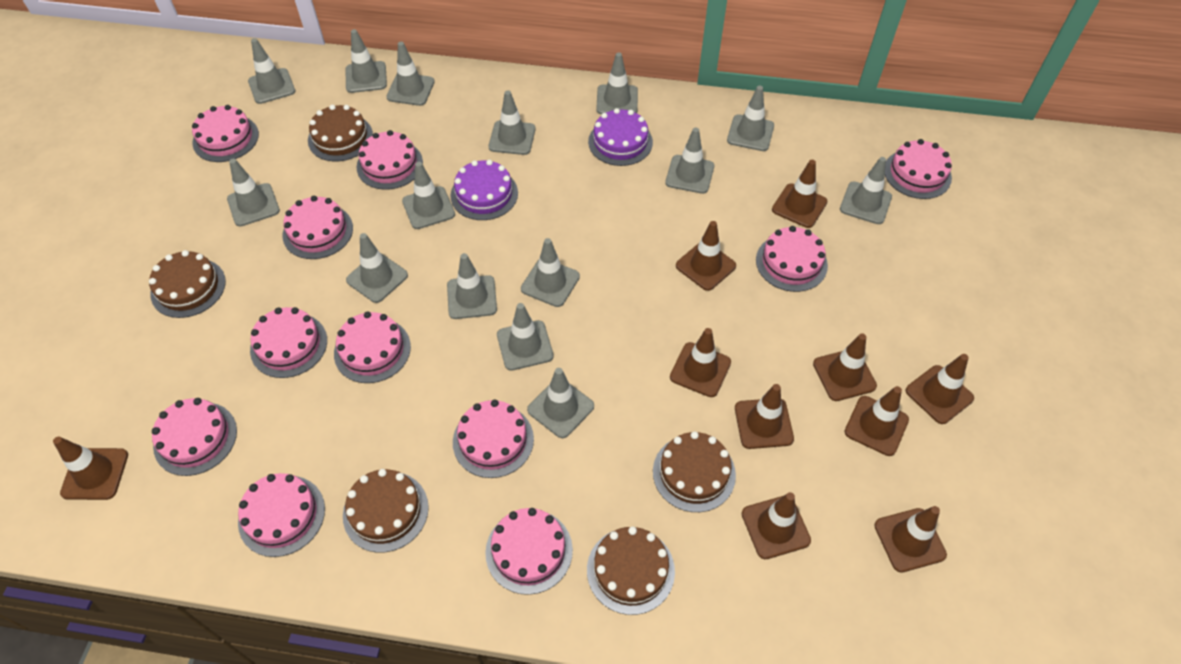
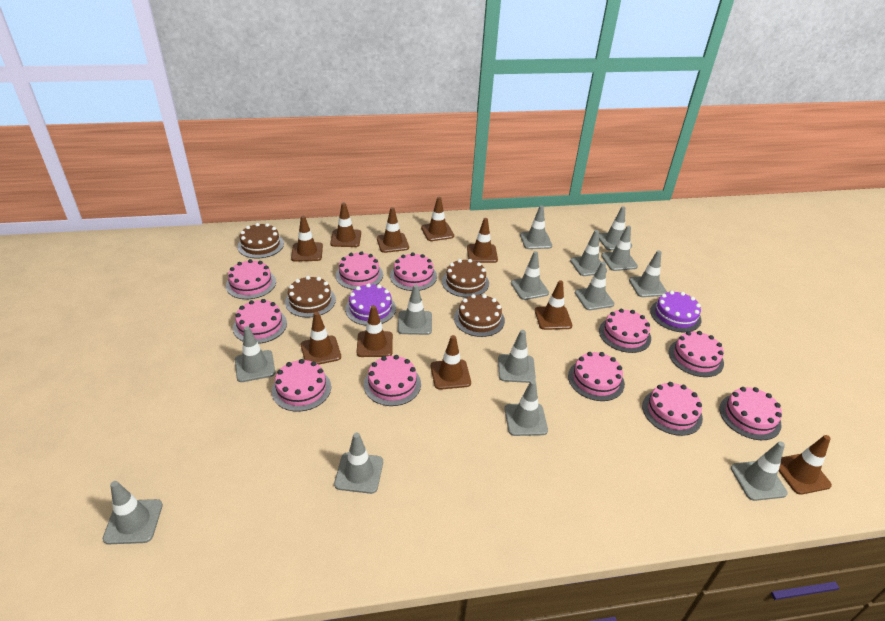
brown cake: 5 -> 4
grey traffic cone: 15 -> 14

